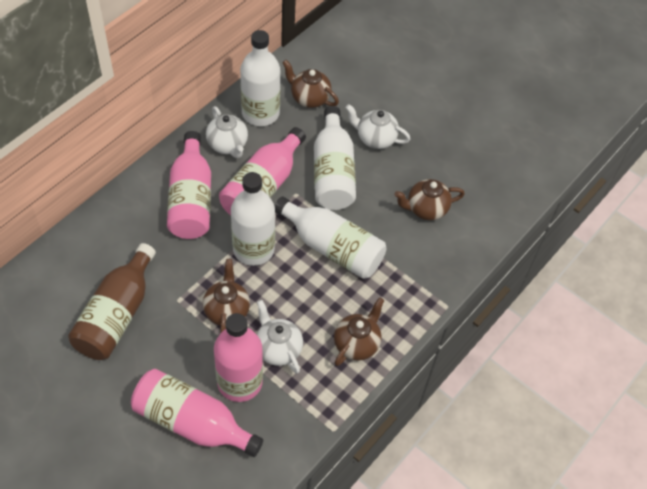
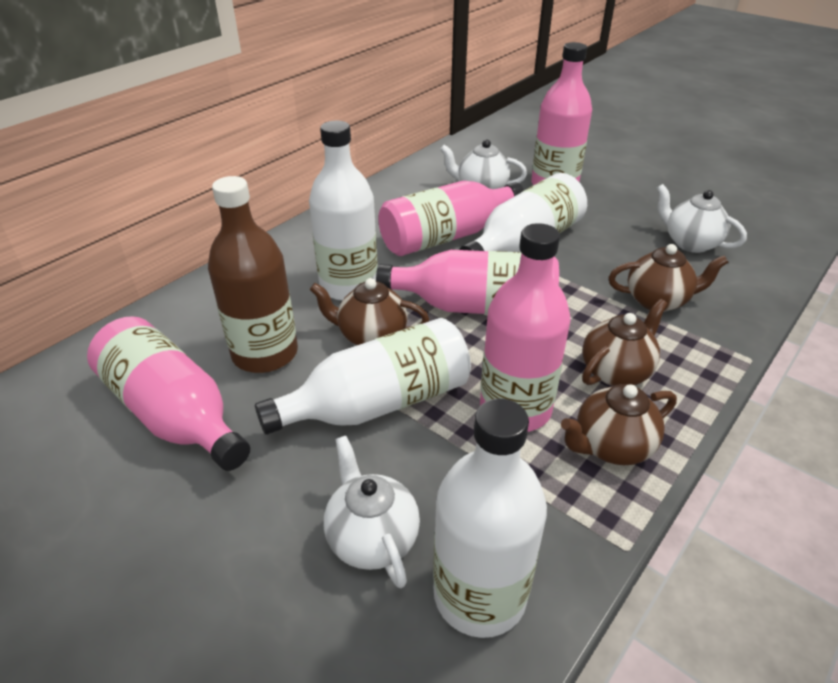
pink bottle: 4 -> 5

